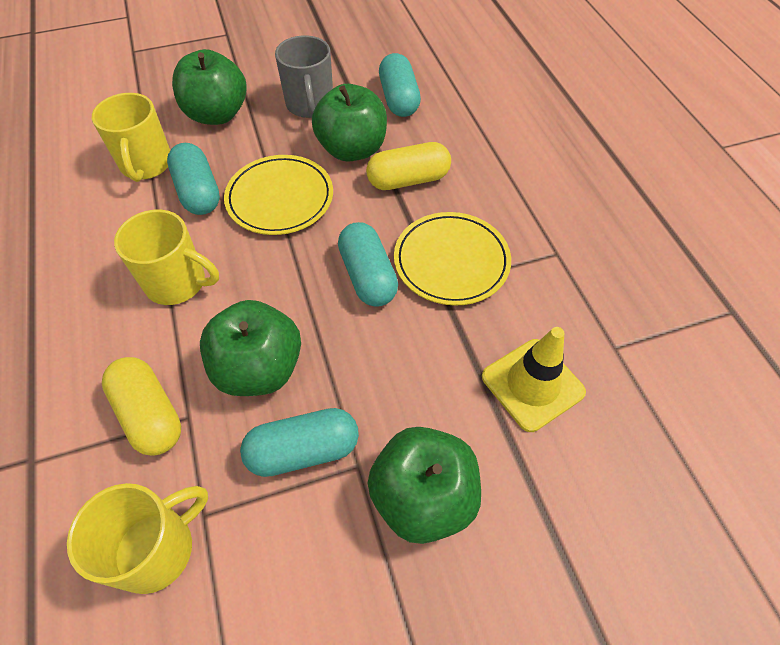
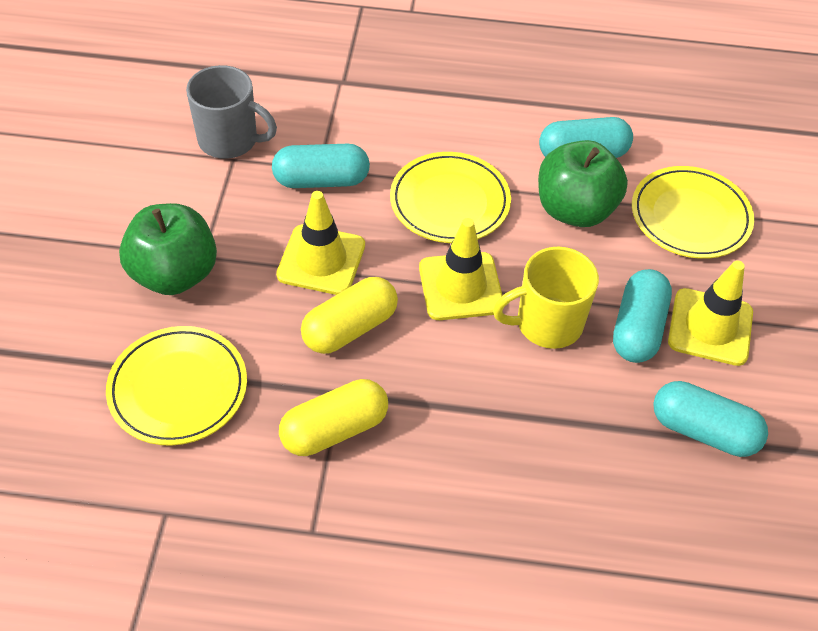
green apple: 4 -> 2
yellow mug: 3 -> 1
yellow plate: 2 -> 3
yellow traffic cone: 1 -> 3

